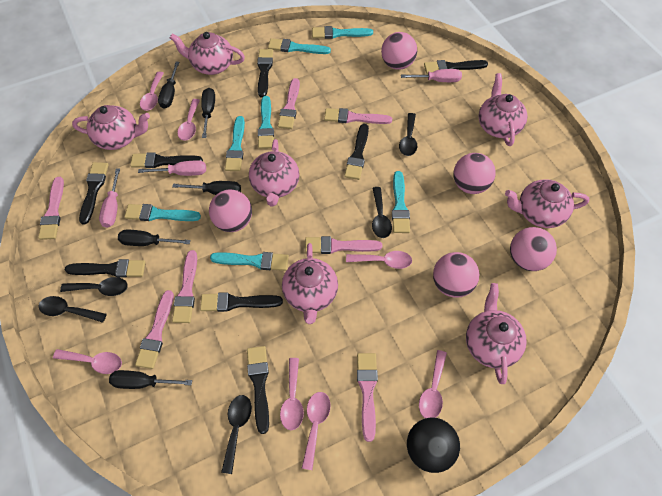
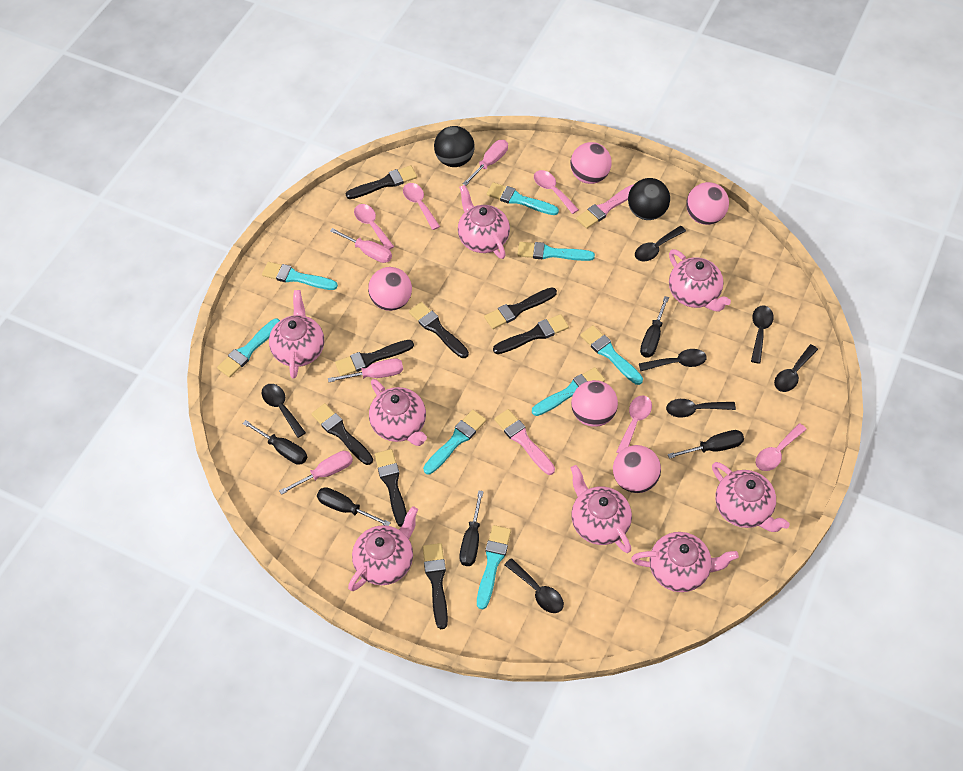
black ball: 1 -> 2
black spoon: 5 -> 7
pink brush: 7 -> 2
pink screwdriver: 3 -> 4
pink spoon: 7 -> 5
pink teapot: 7 -> 8
turquoise brush: 7 -> 8

